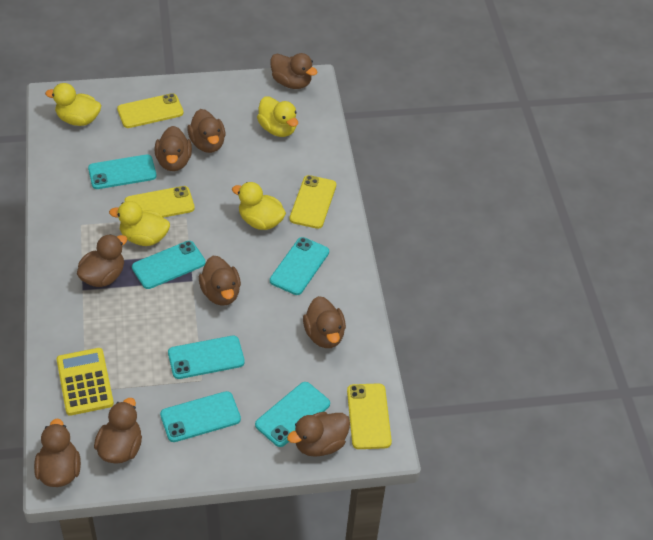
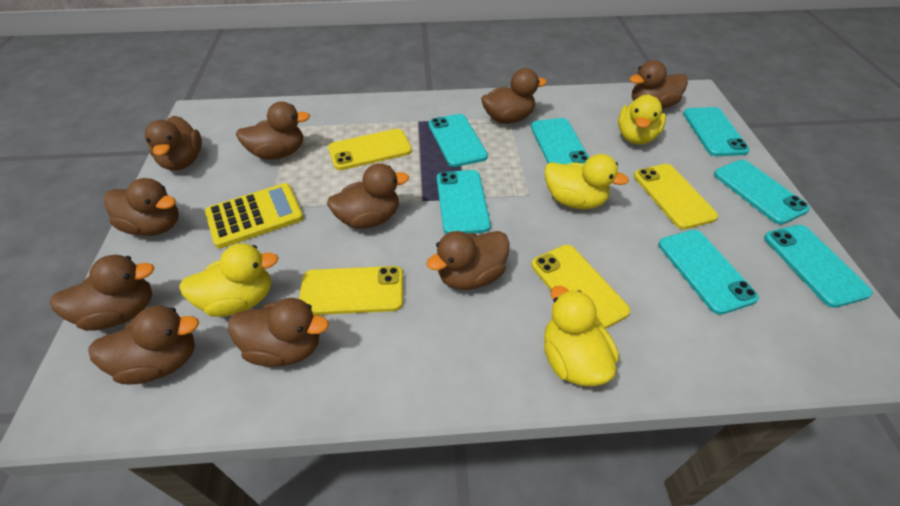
brown duck: 9 -> 10
turquoise phone: 6 -> 7

